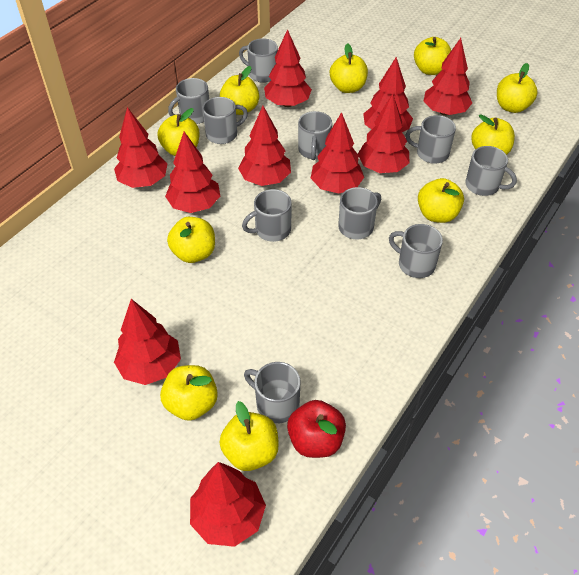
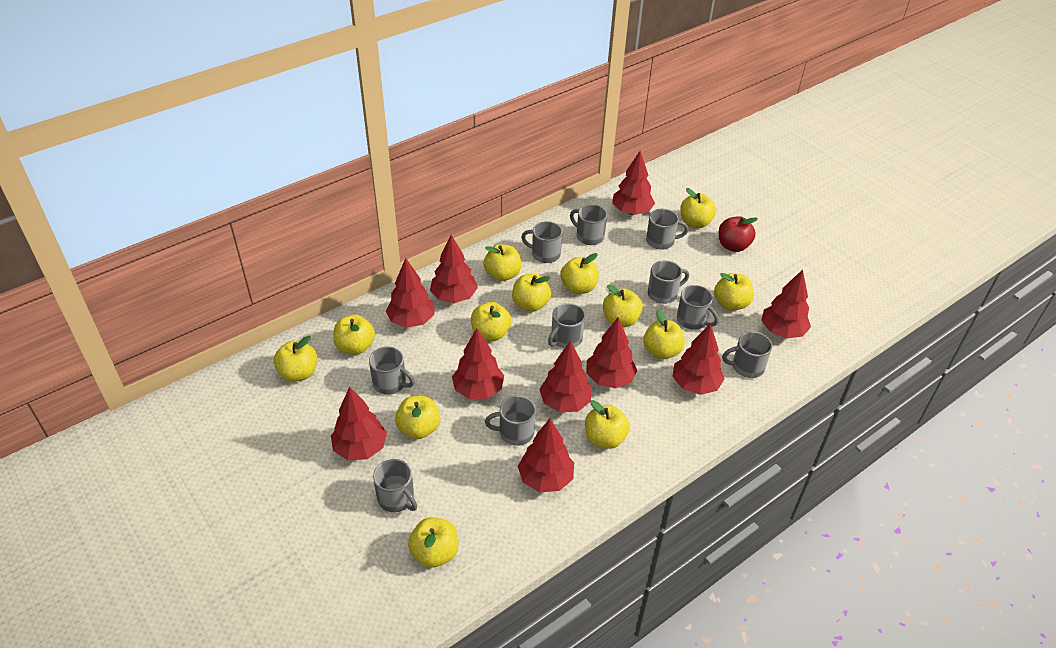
yellow apple: 10 -> 13

